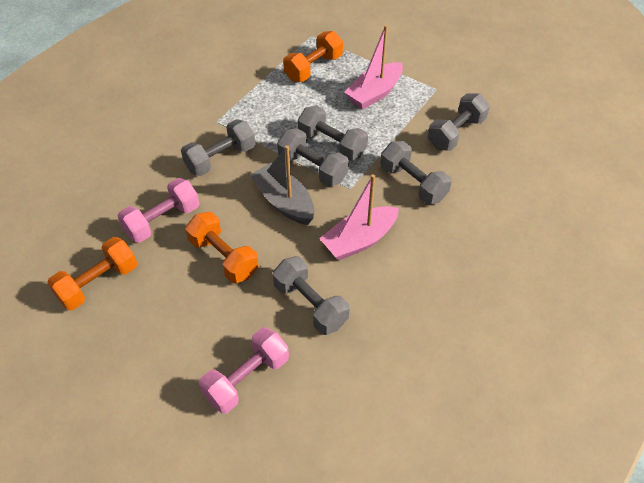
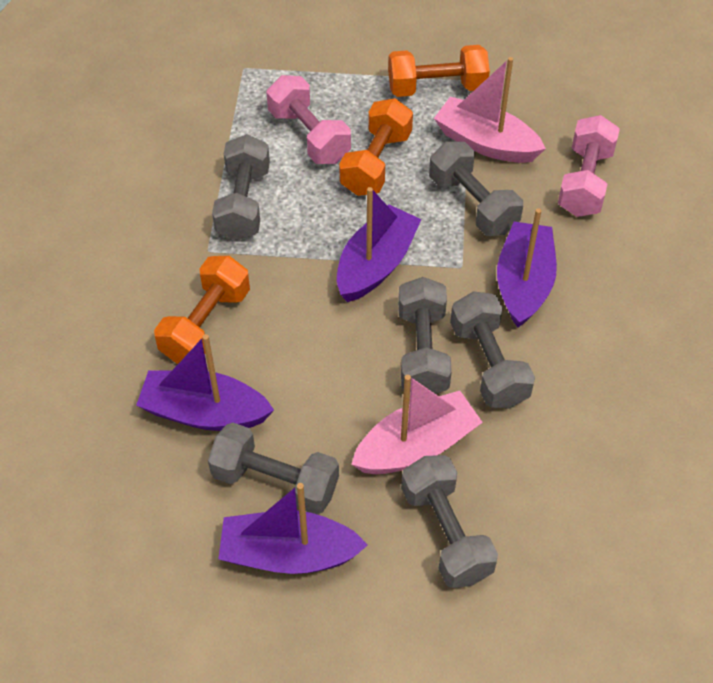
grey boat: 1 -> 0
purple boat: 0 -> 4

